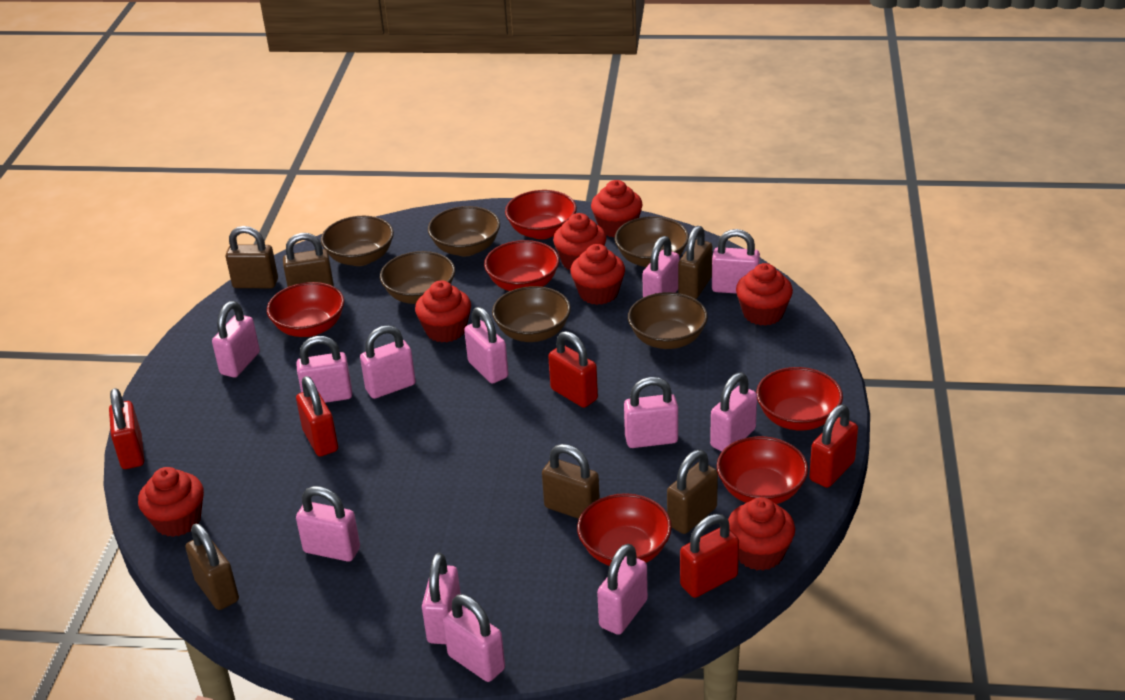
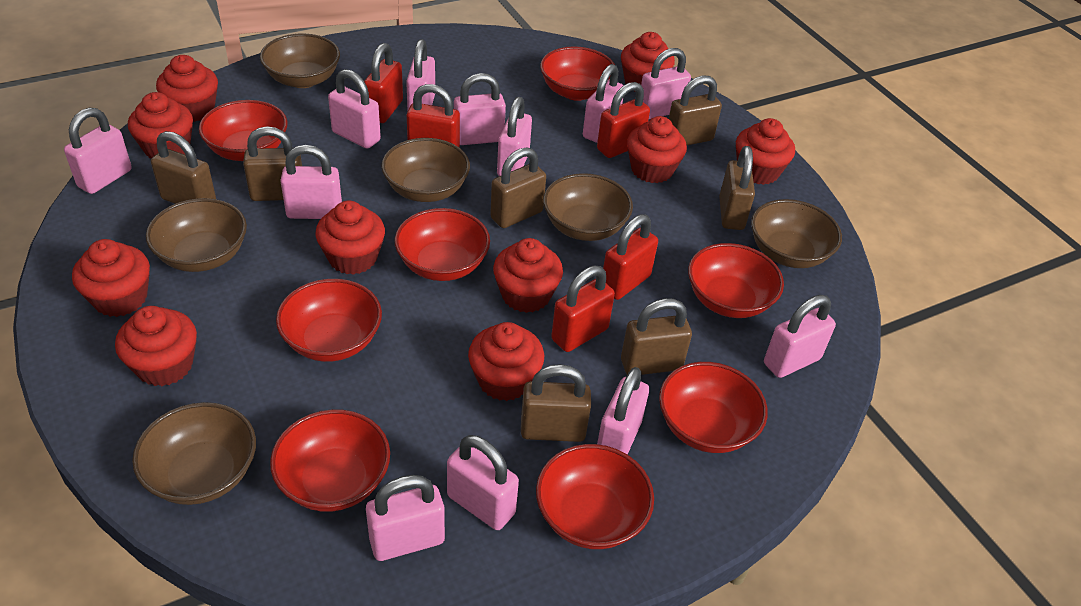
brown padlock: 6 -> 7
red bowl: 6 -> 8
red cupcake: 7 -> 10

